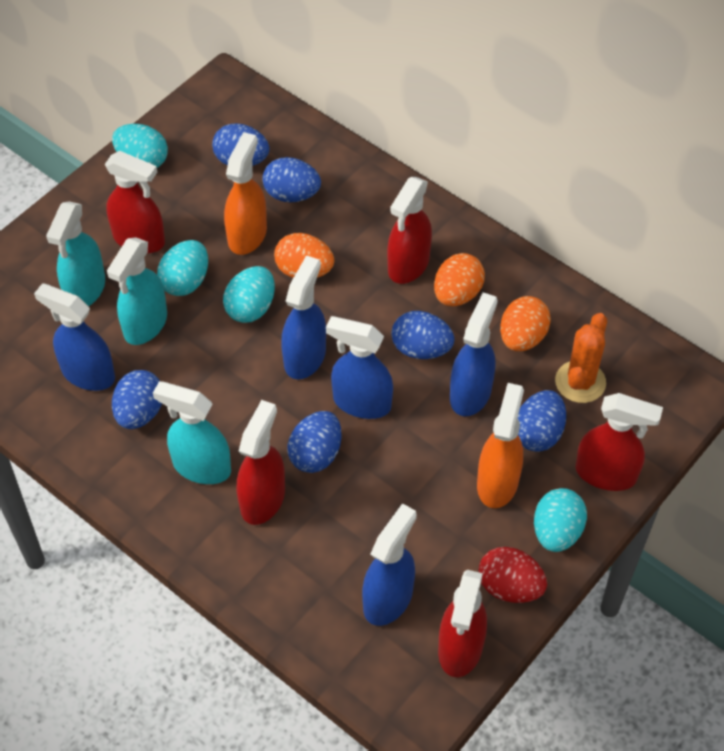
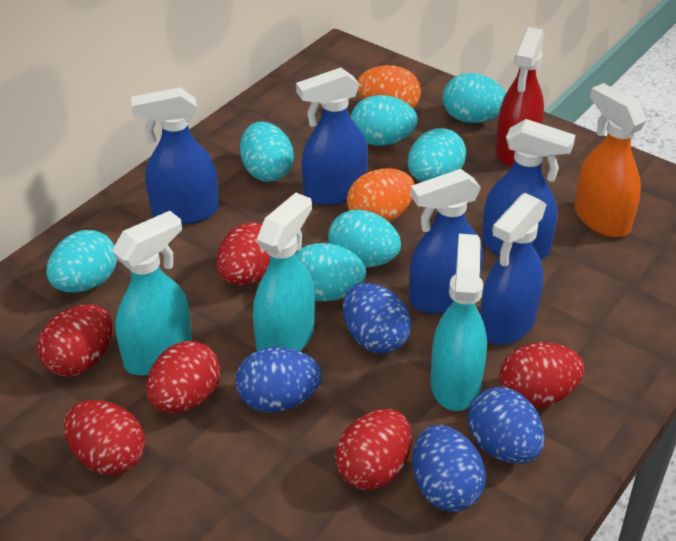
blue egg: 6 -> 4
orange cactus: 1 -> 0
orange egg: 3 -> 2
orange spray bottle: 2 -> 1
red egg: 1 -> 6
red spray bottle: 5 -> 1
turquoise egg: 4 -> 7

